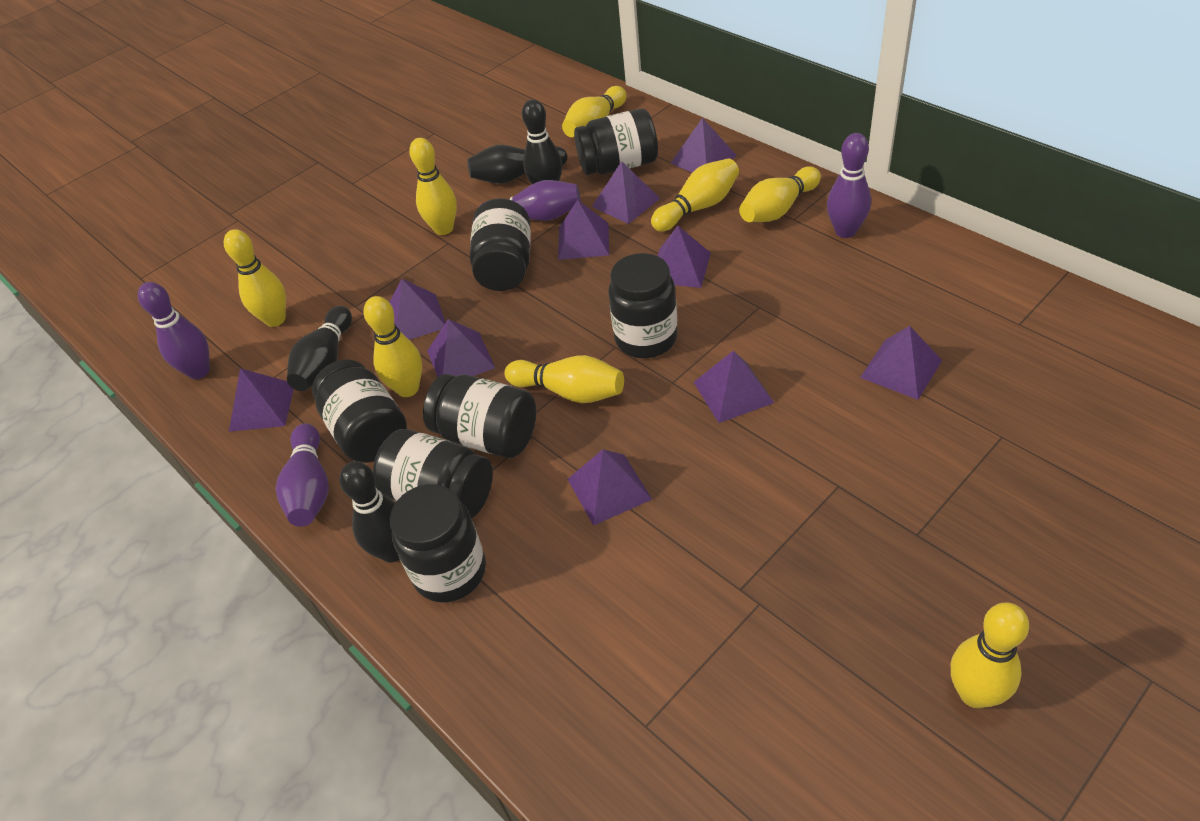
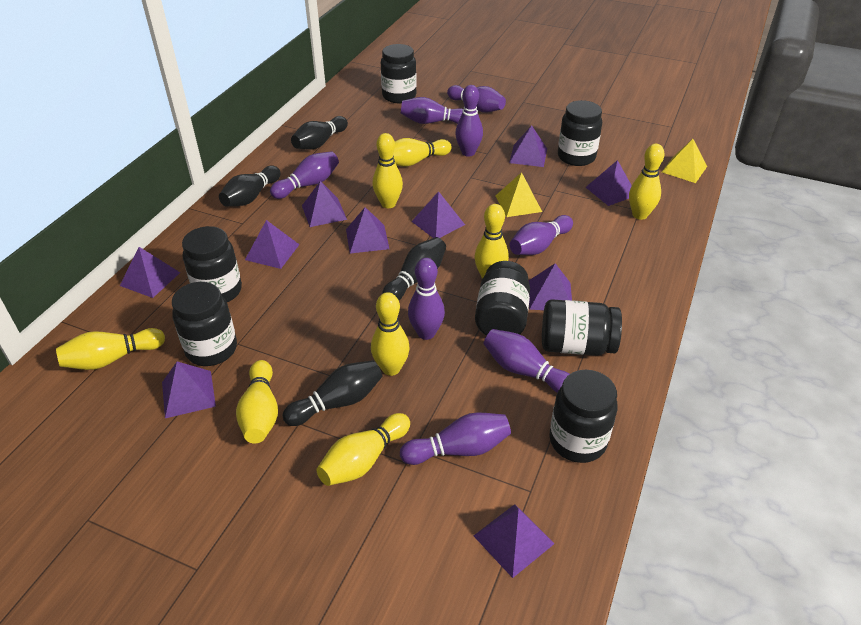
purple bowling pin: 4 -> 8
yellow pyramid: 0 -> 2

